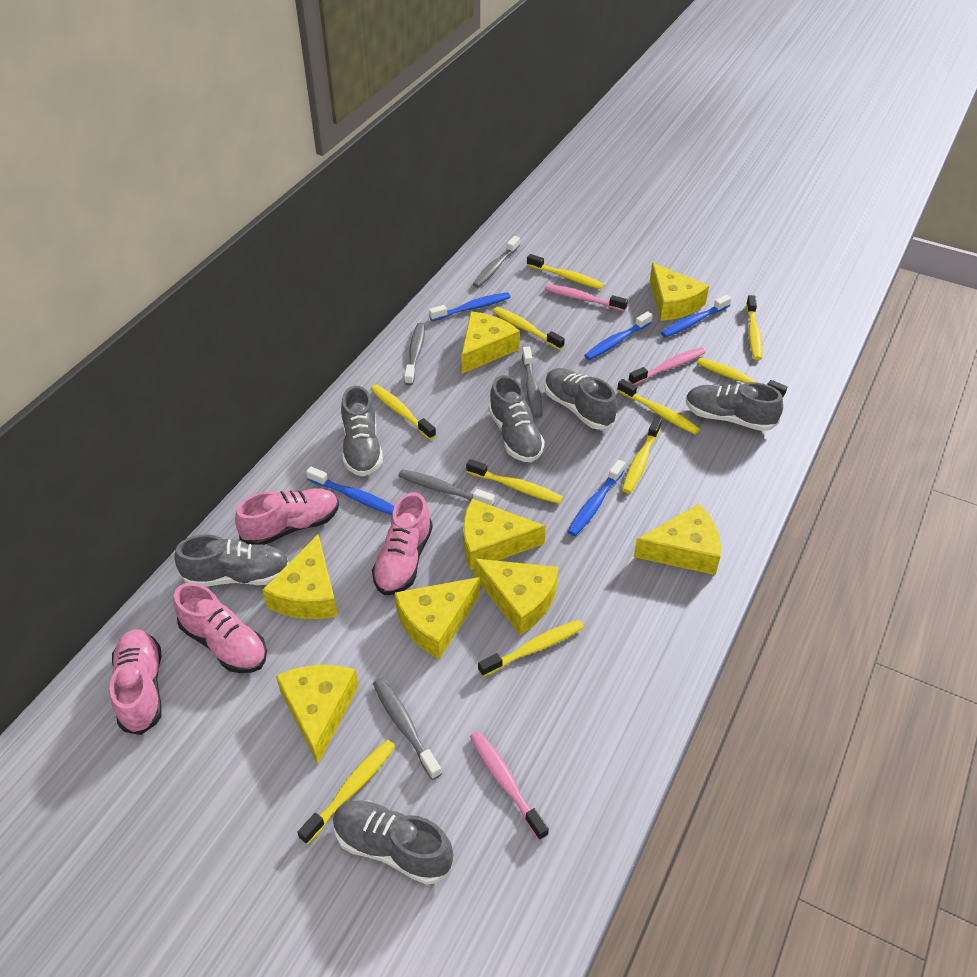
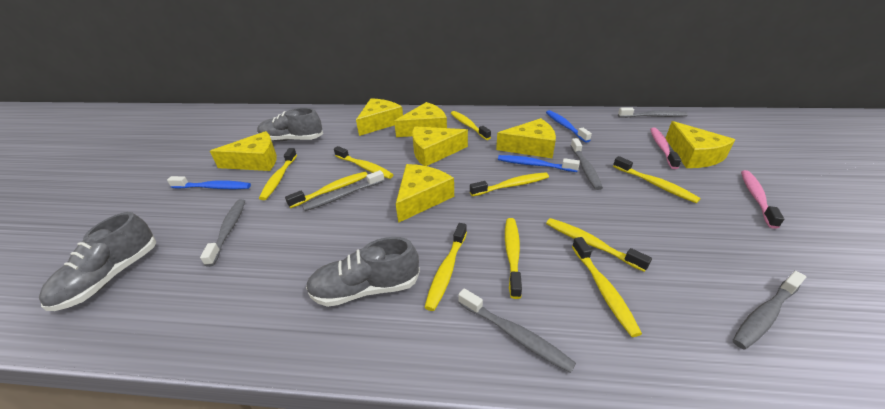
blue toothbrush: 5 -> 3
grey shoe: 6 -> 3
grey toothbrush: 5 -> 6
pink shoe: 4 -> 0
pink toothbrush: 3 -> 2
yellow cheese: 8 -> 7

